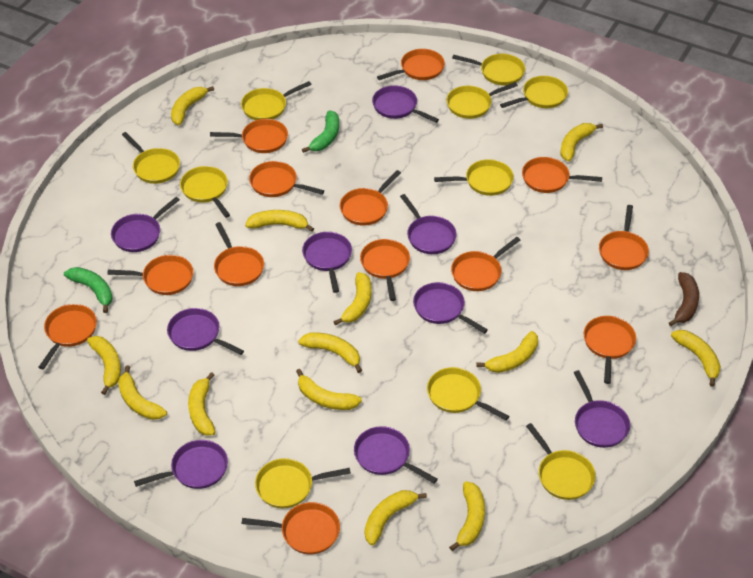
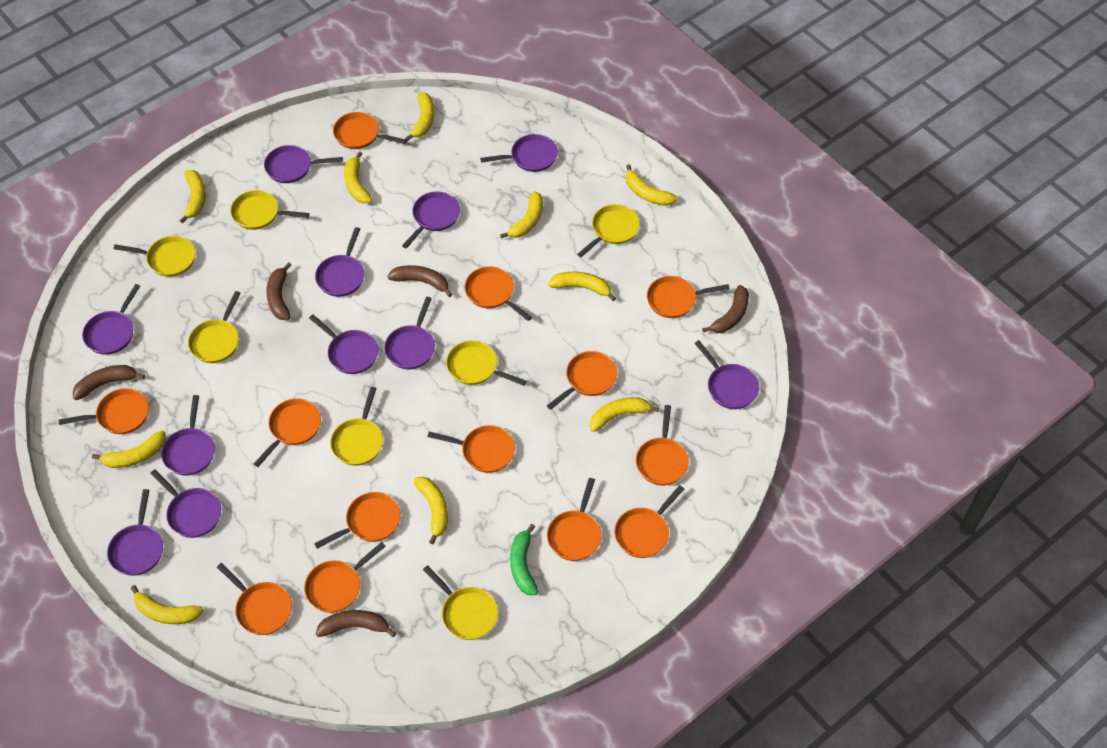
brown banana: 1 -> 5
green banana: 2 -> 1
purple pan: 9 -> 11
yellow banana: 13 -> 10
yellow pan: 10 -> 7

